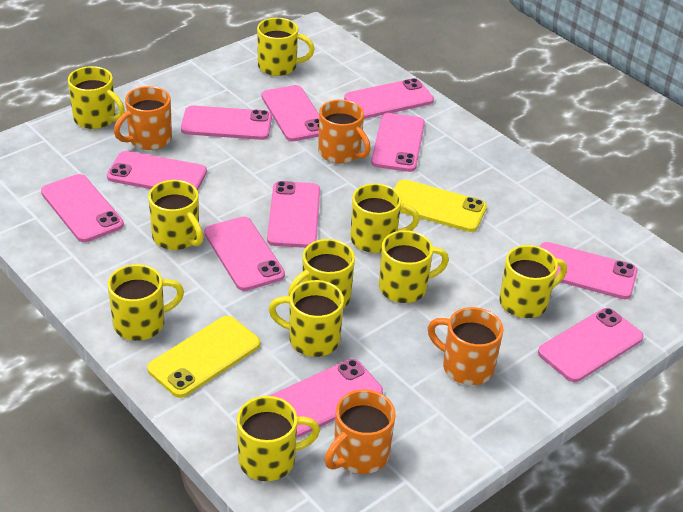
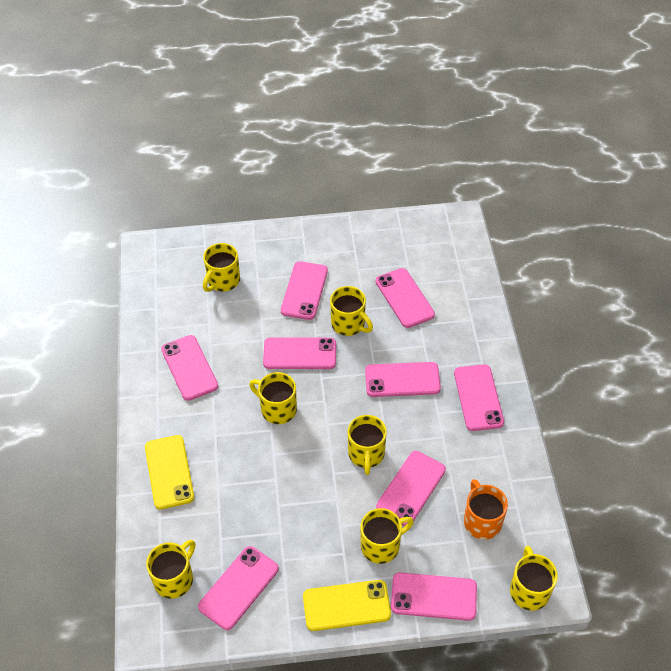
orange mug: 4 -> 1
pink phone: 11 -> 9
yellow mug: 10 -> 7

